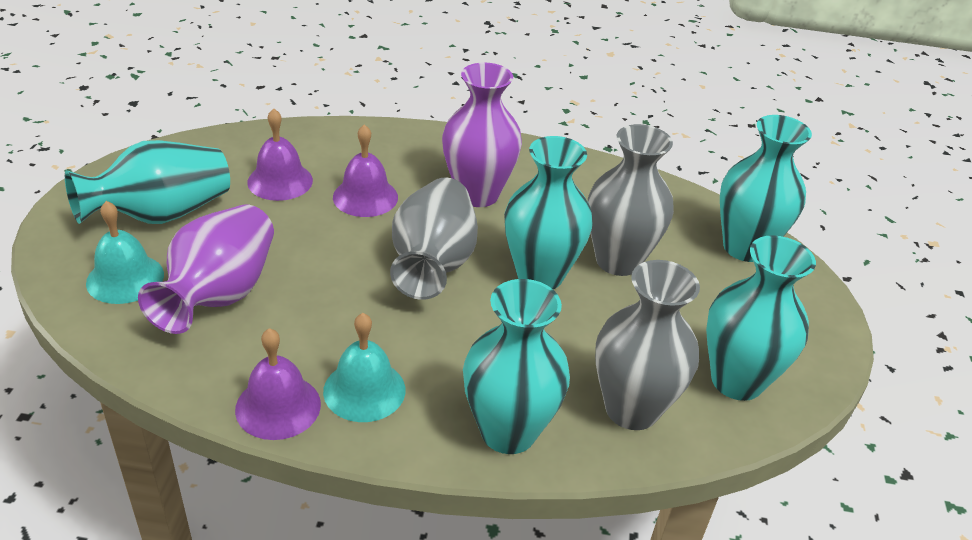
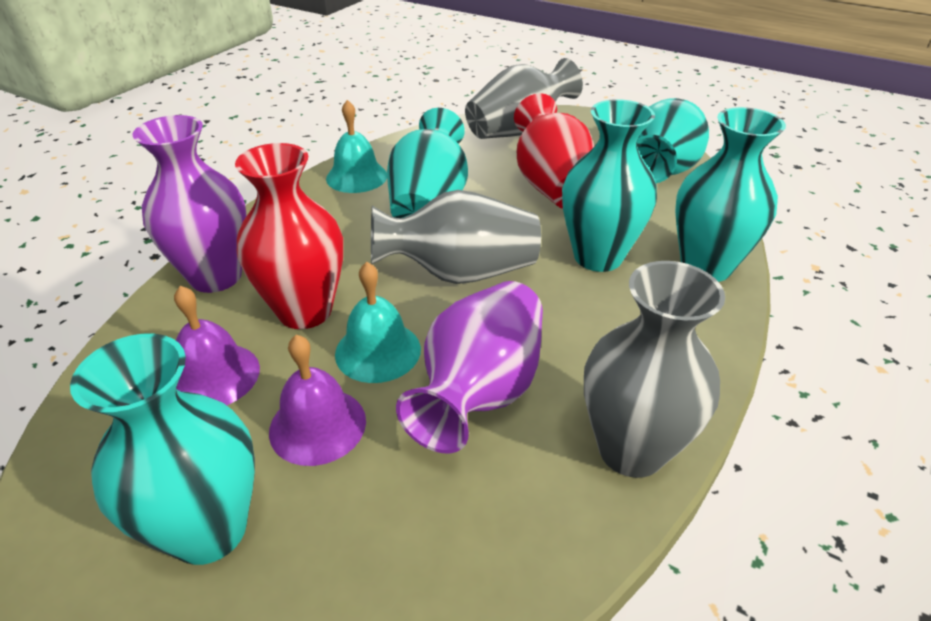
purple bell: 3 -> 2
red vase: 0 -> 2

